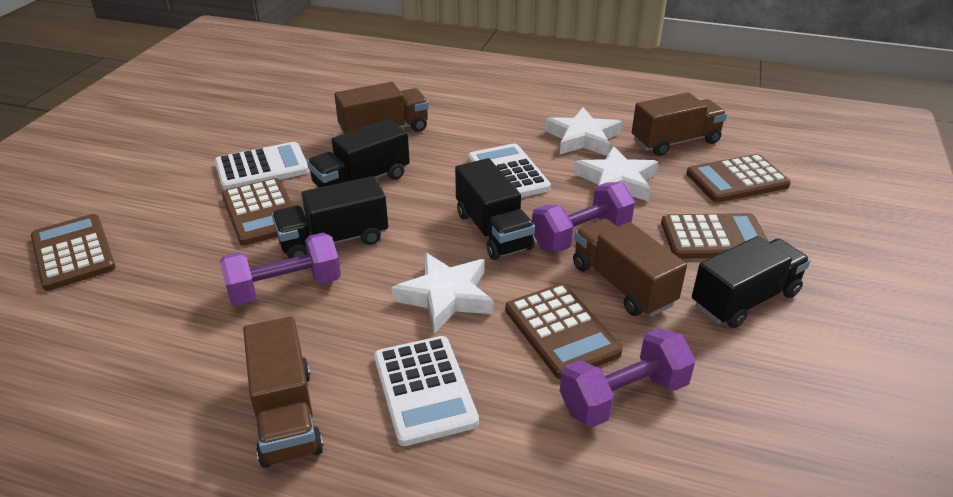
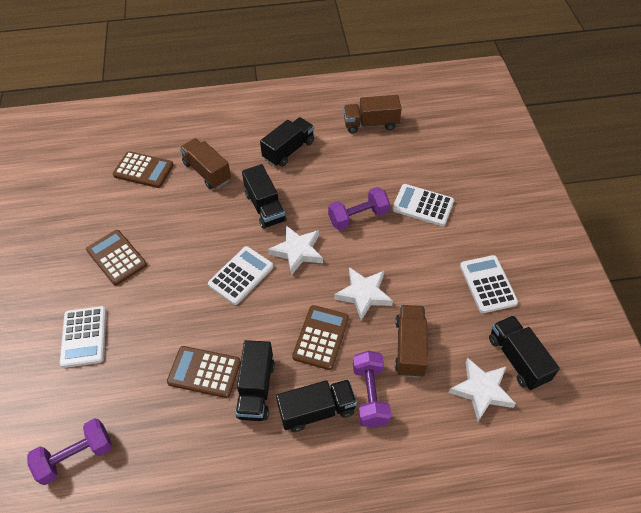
black truck: 4 -> 5
brown calculator: 5 -> 4
brown truck: 4 -> 3
white calculator: 3 -> 4

